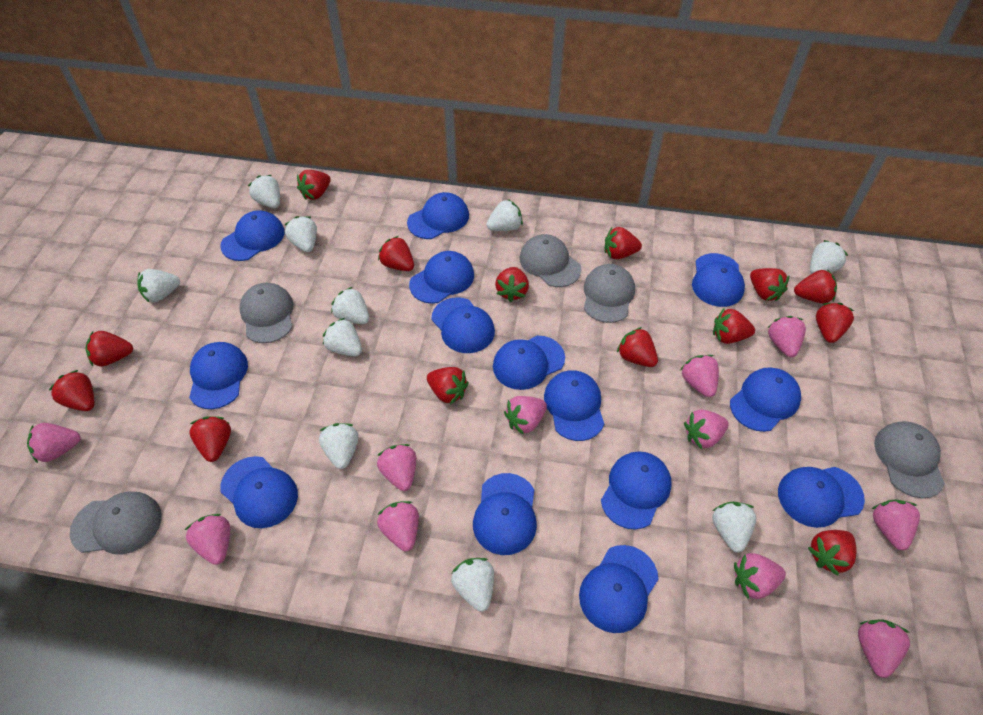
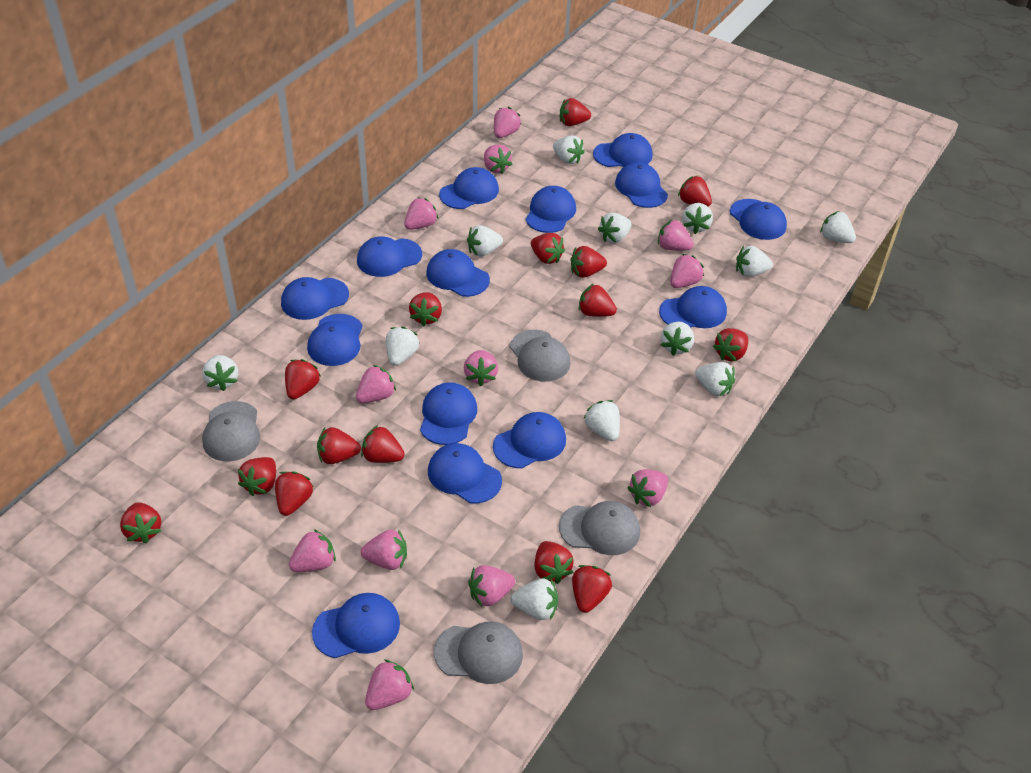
grey cap: 5 -> 4
pink strawberry: 11 -> 12
red strawberry: 14 -> 15
white strawberry: 10 -> 12

